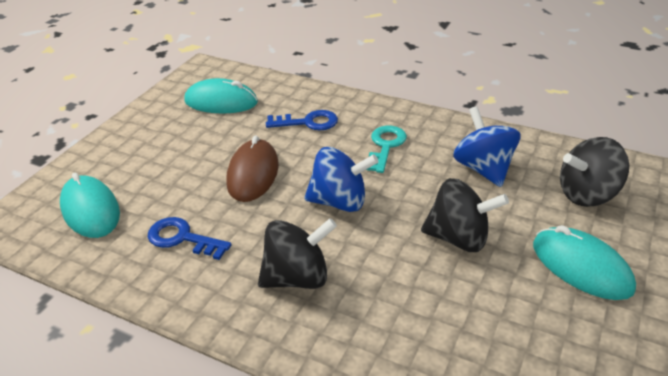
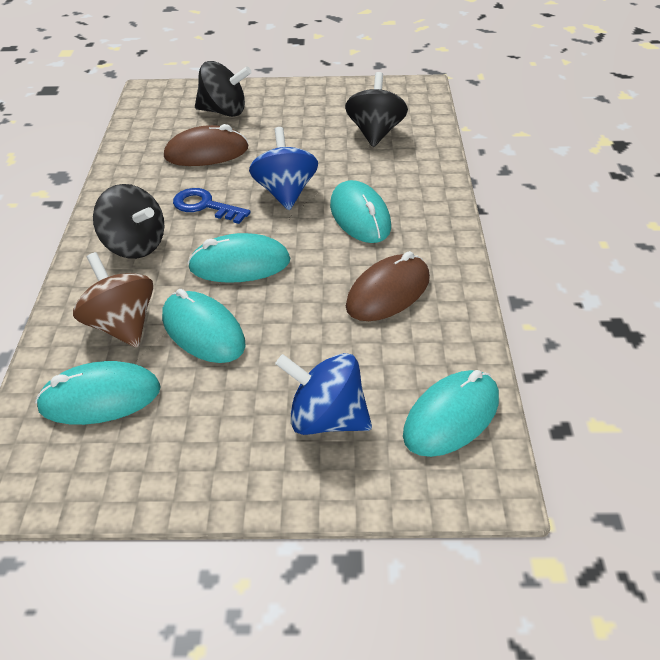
blue key: 2 -> 1
brown mouse: 1 -> 2
brown spinning top: 0 -> 1
turquoise key: 1 -> 0
turquoise mouse: 3 -> 5

